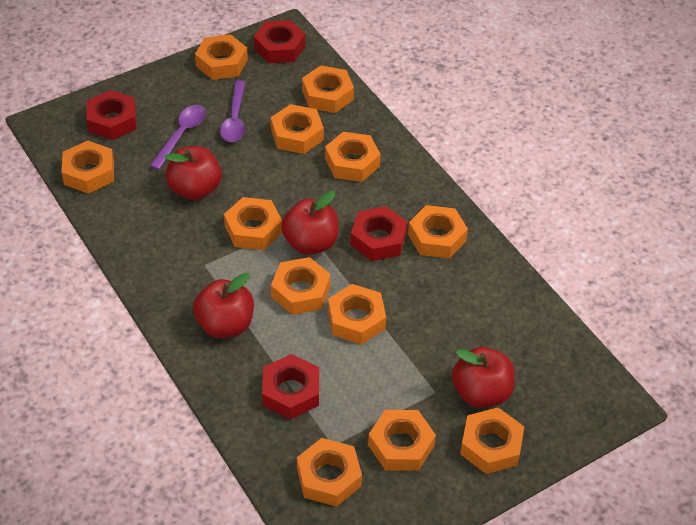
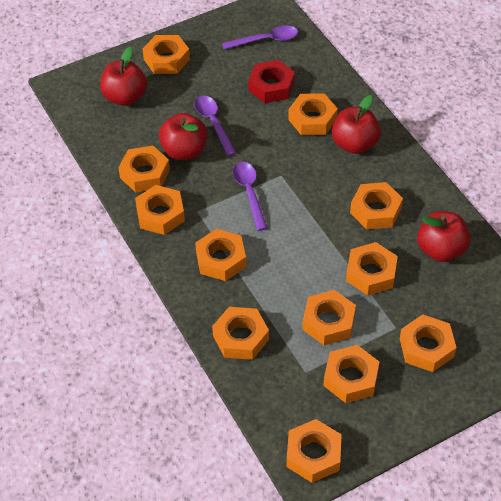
purple spoon: 2 -> 3
red nut: 4 -> 1

